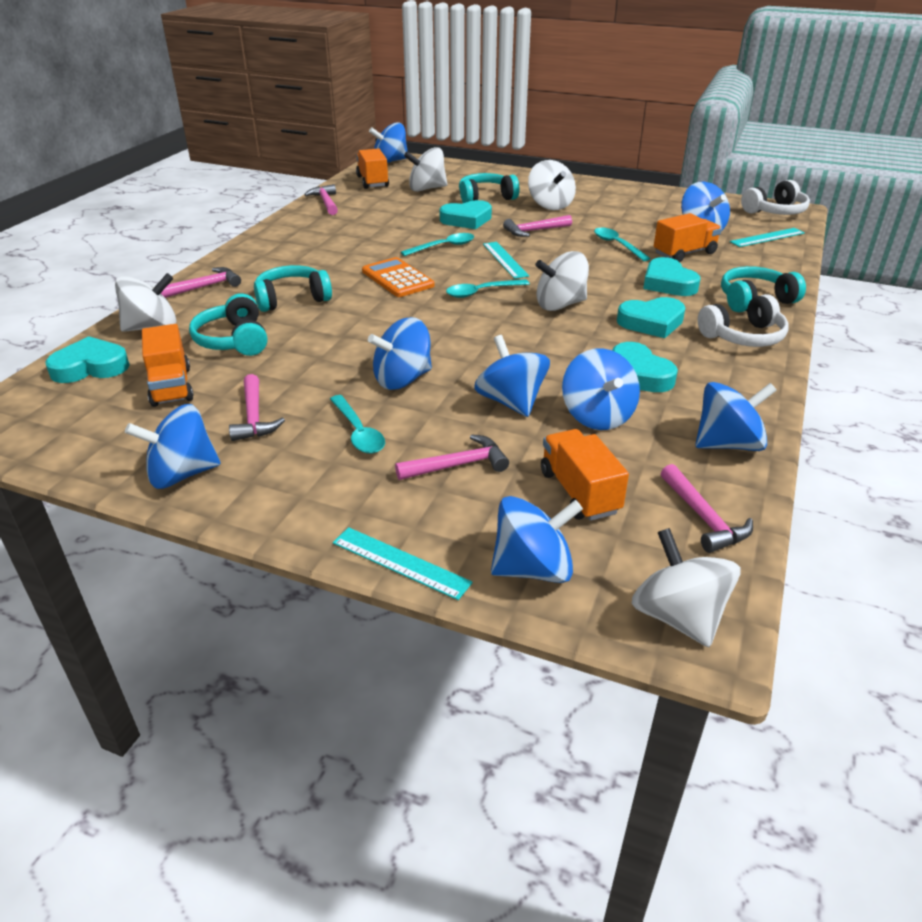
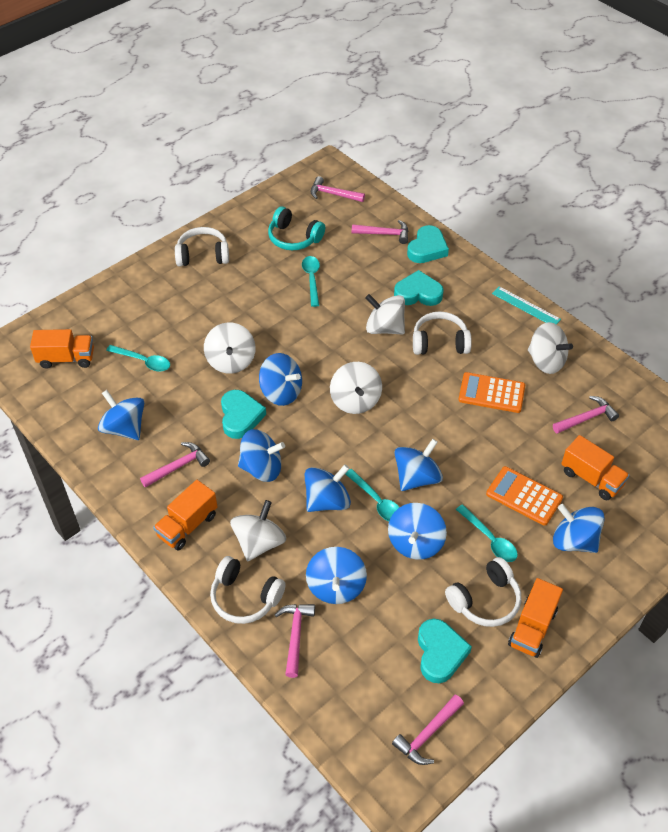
orange calculator: 1 -> 2
turquoise headphones: 4 -> 1
turquoise heart: 5 -> 4
turquoise ruler: 3 -> 1
white headphones: 2 -> 4

